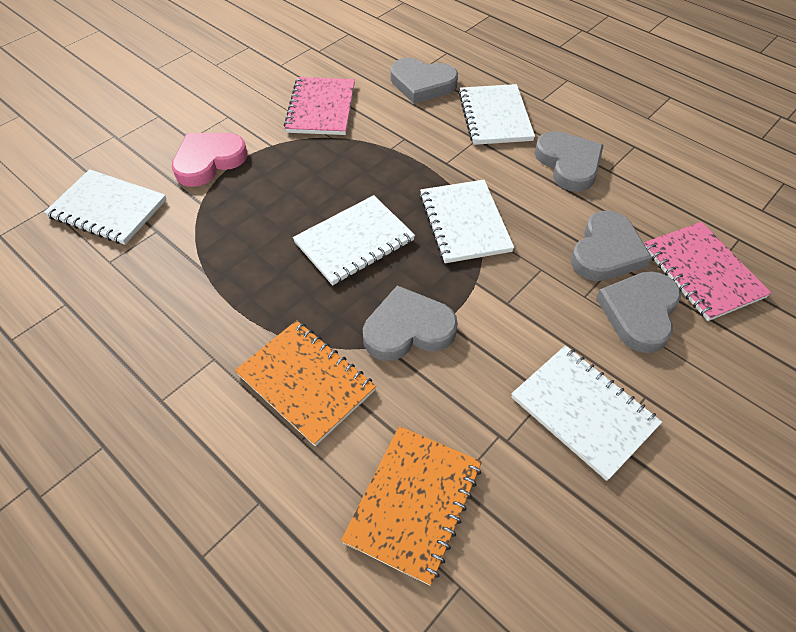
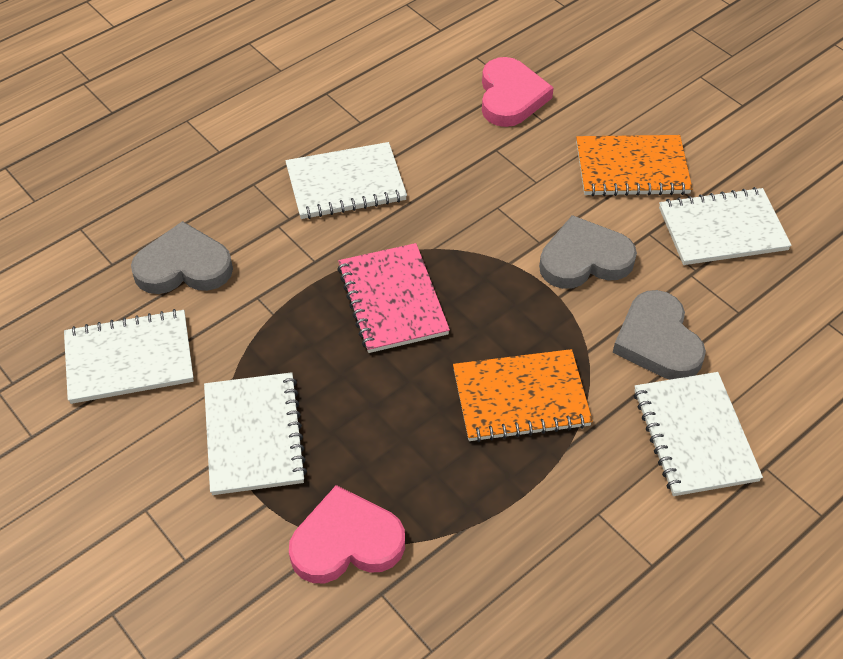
grey heart: 5 -> 3
pink heart: 1 -> 2
pink notebook: 2 -> 1

